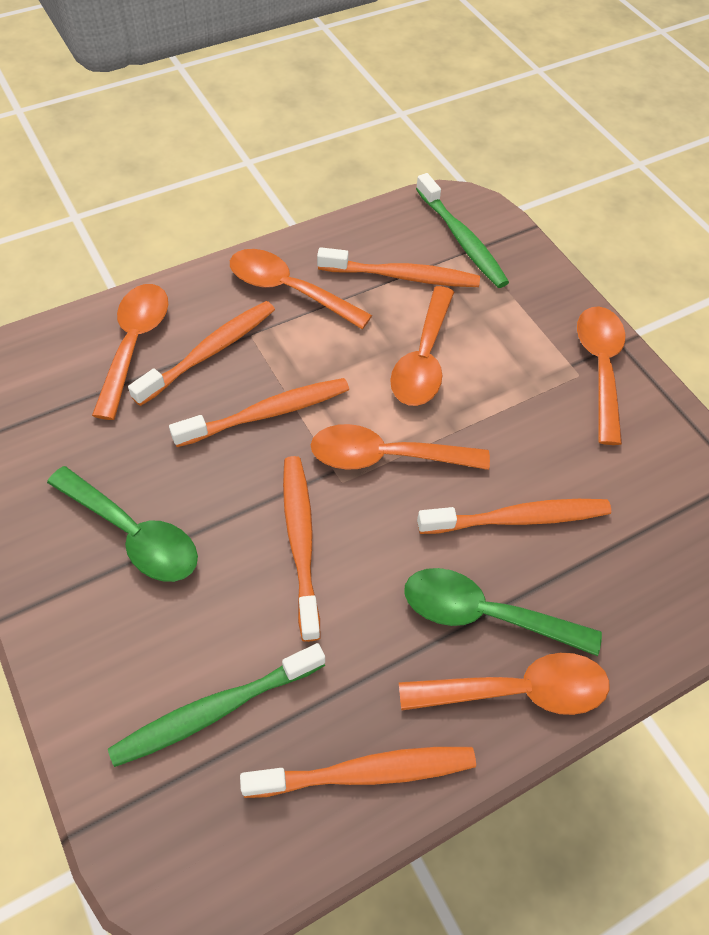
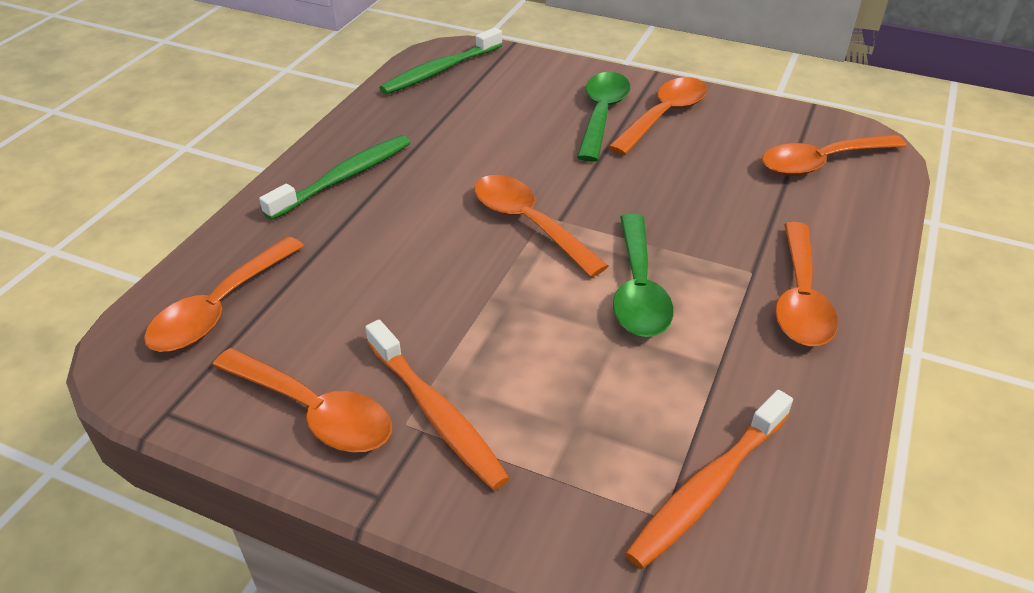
orange toothbrush: 6 -> 2

